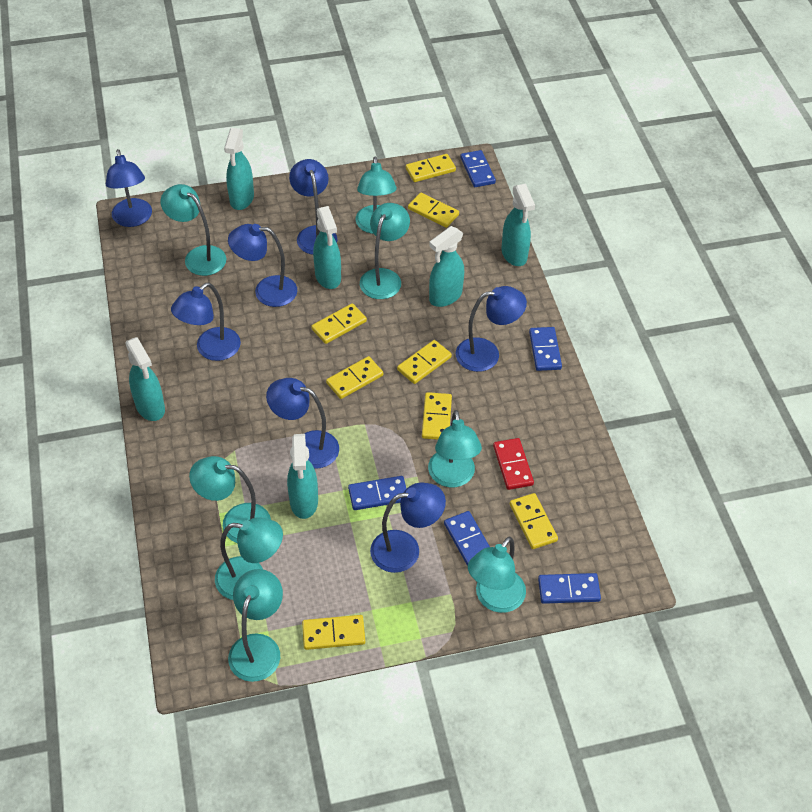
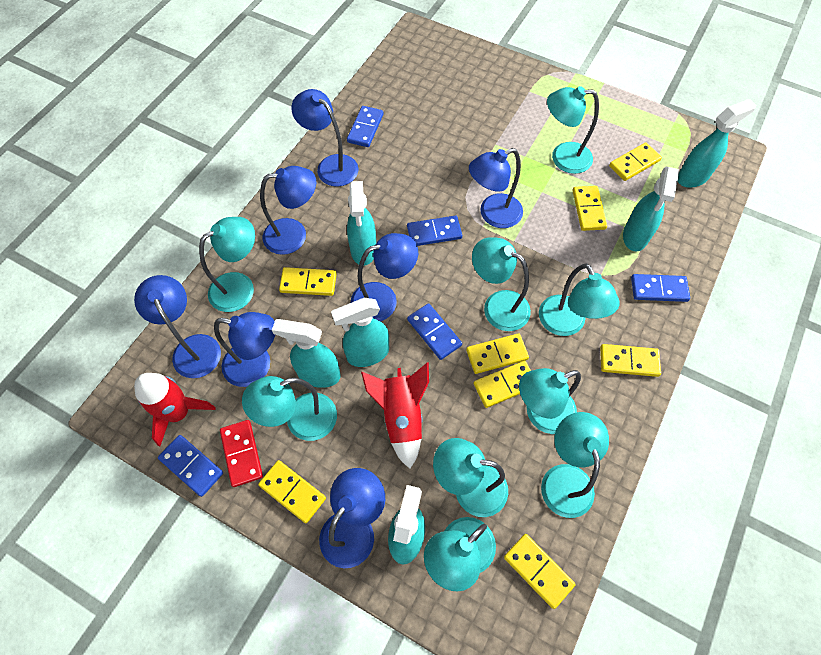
red rocket: 0 -> 2
turquoise lamp: 8 -> 9

